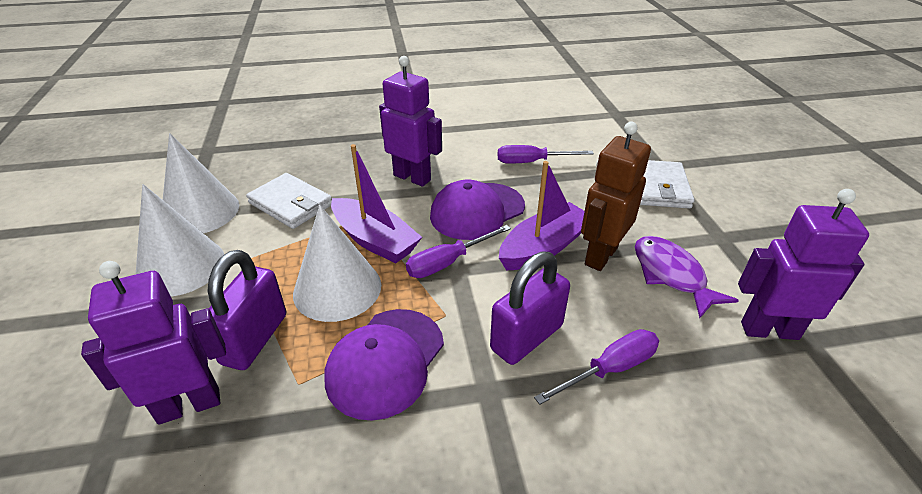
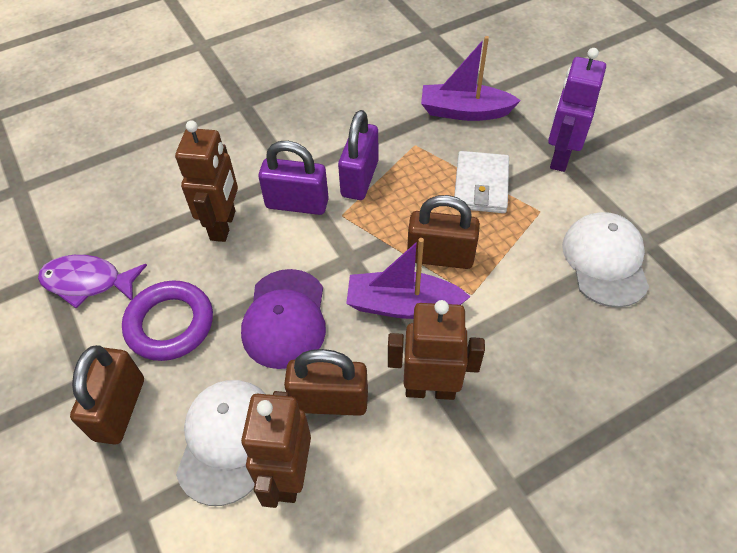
brown padlock: 0 -> 3
brown robot: 1 -> 3
purple cap: 2 -> 1
purple ring: 0 -> 1
purple robot: 3 -> 1
purple screwdriver: 3 -> 0
white cap: 0 -> 2
white cone: 3 -> 0
white wallet: 2 -> 1

